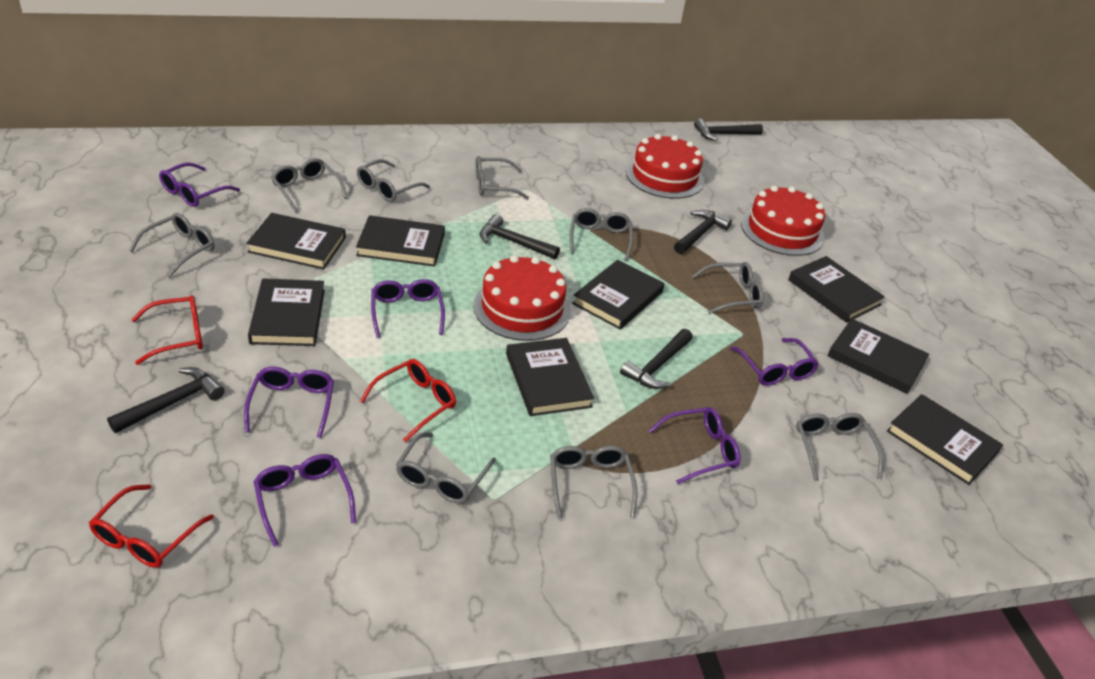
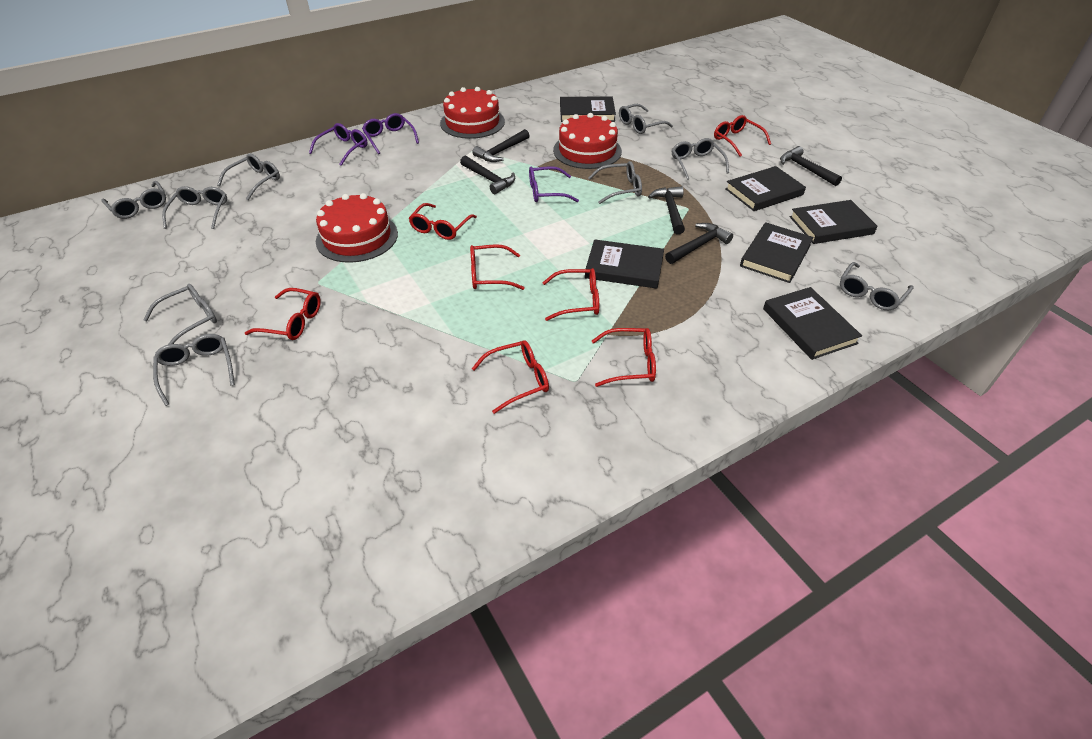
black book: 8 -> 6
purple glasses: 6 -> 3
red glasses: 3 -> 7

